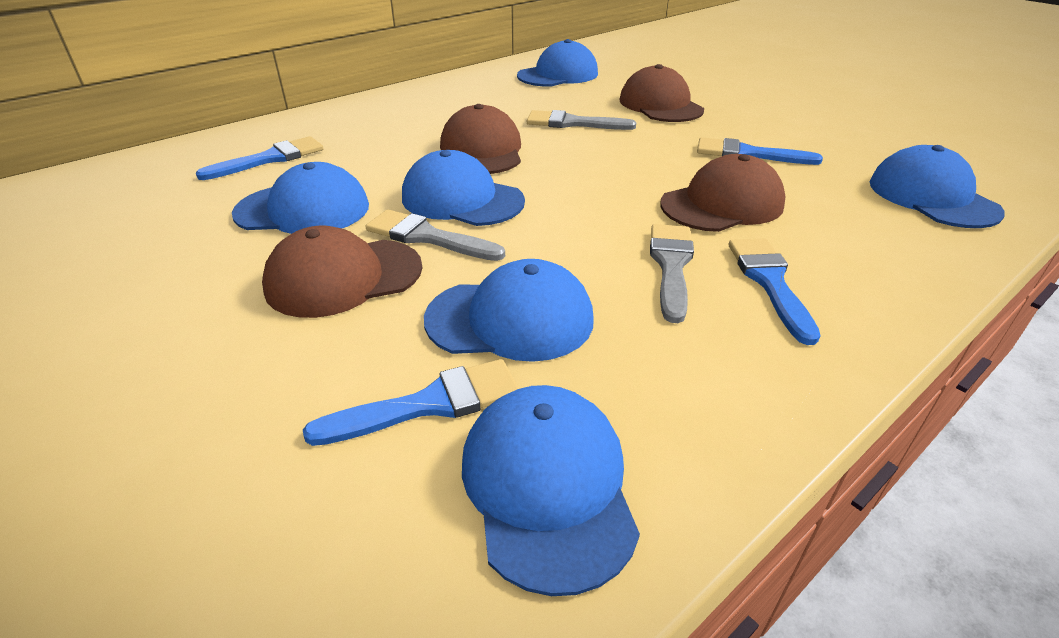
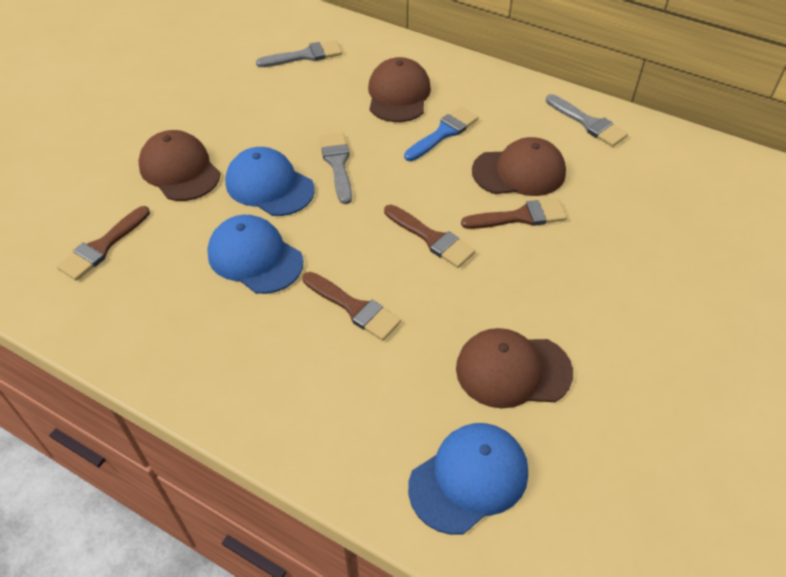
blue brush: 4 -> 1
blue cap: 6 -> 3
brown brush: 0 -> 4

